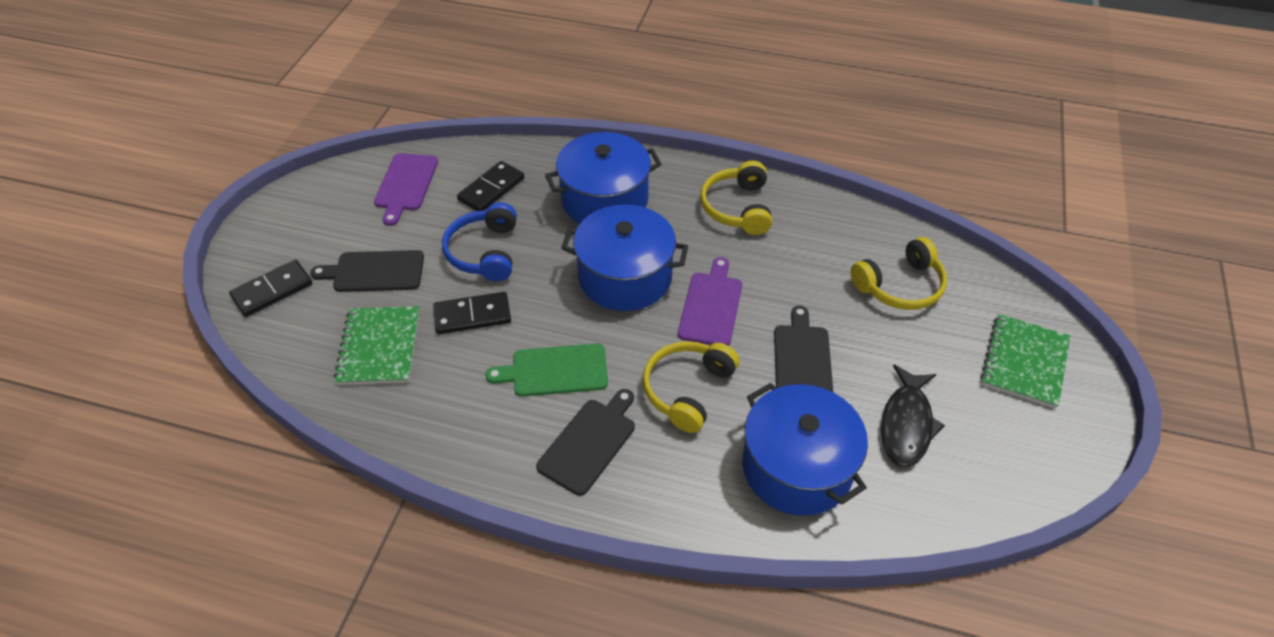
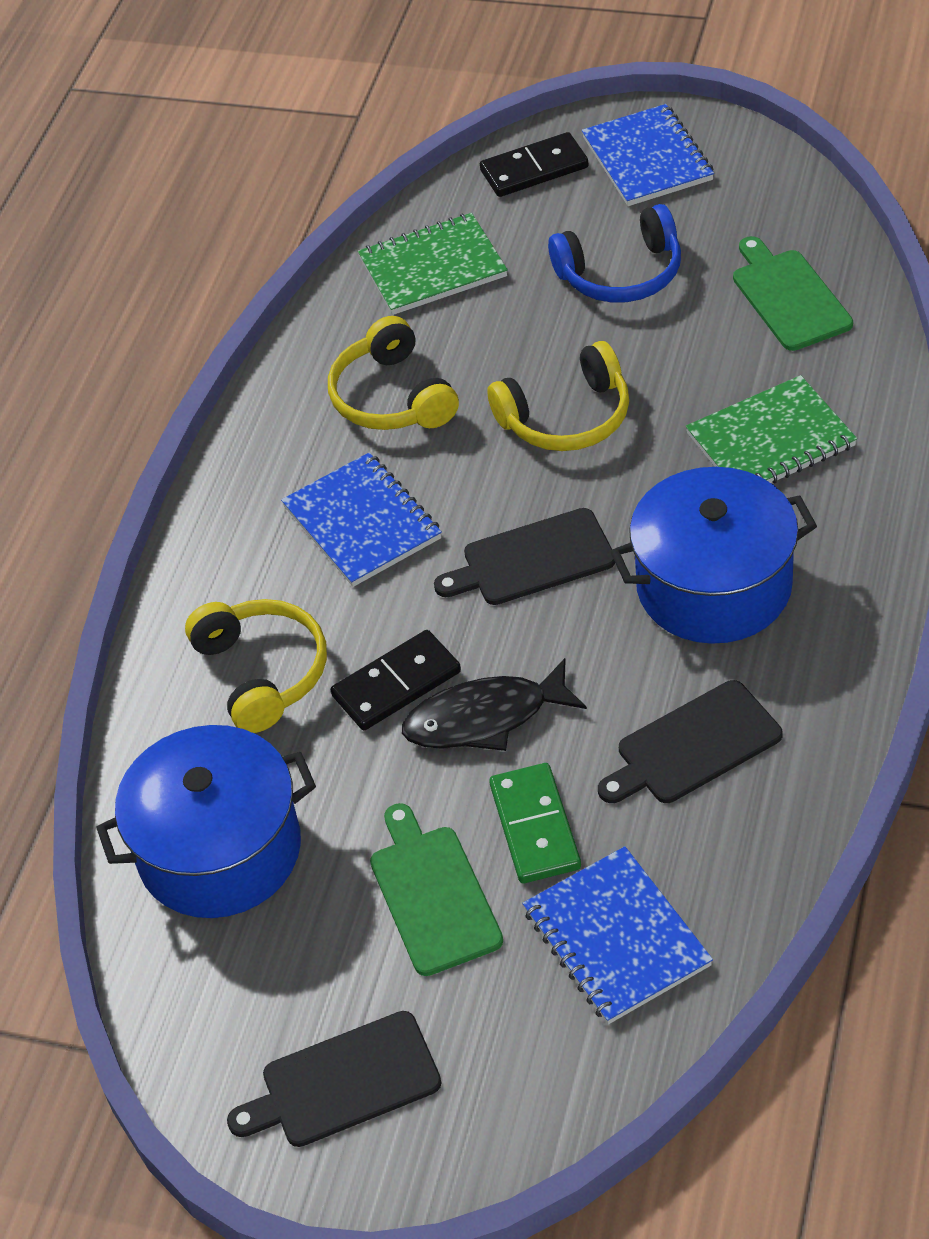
black domino: 3 -> 2
blue notebook: 0 -> 3
blue pot: 3 -> 2
green cutting board: 1 -> 2
green domino: 0 -> 1
purple cutting board: 2 -> 0

